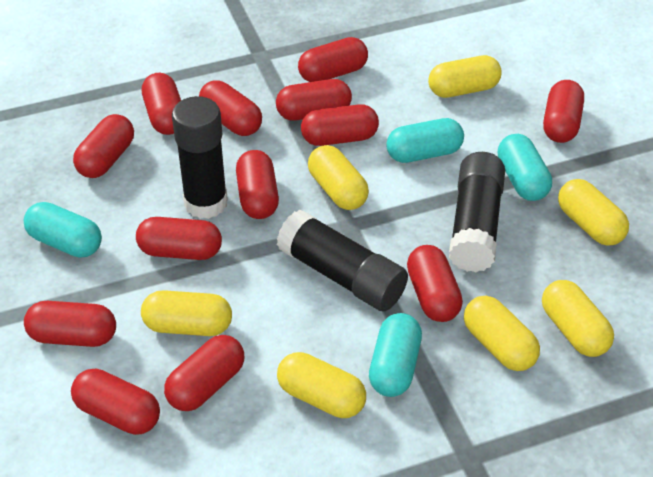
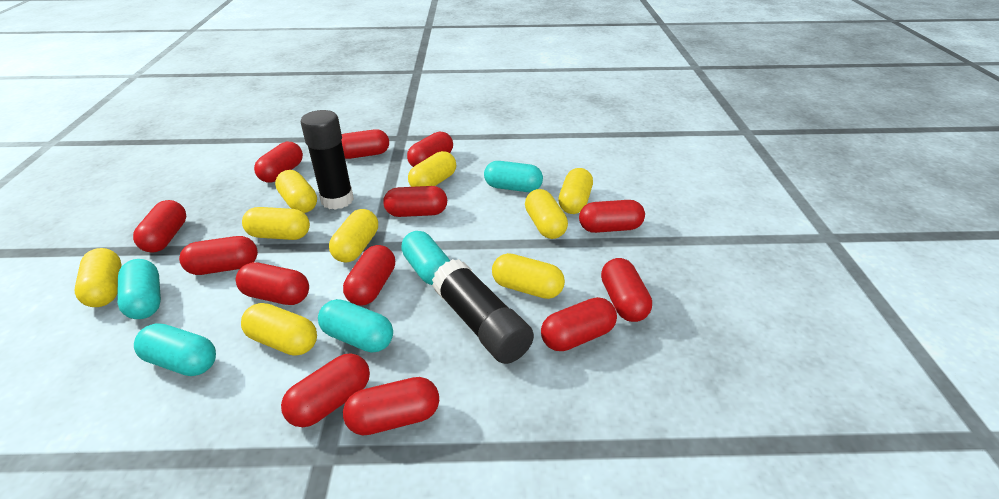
black glue stick: 3 -> 2
turquoise capsule: 4 -> 5
yellow capsule: 7 -> 9

